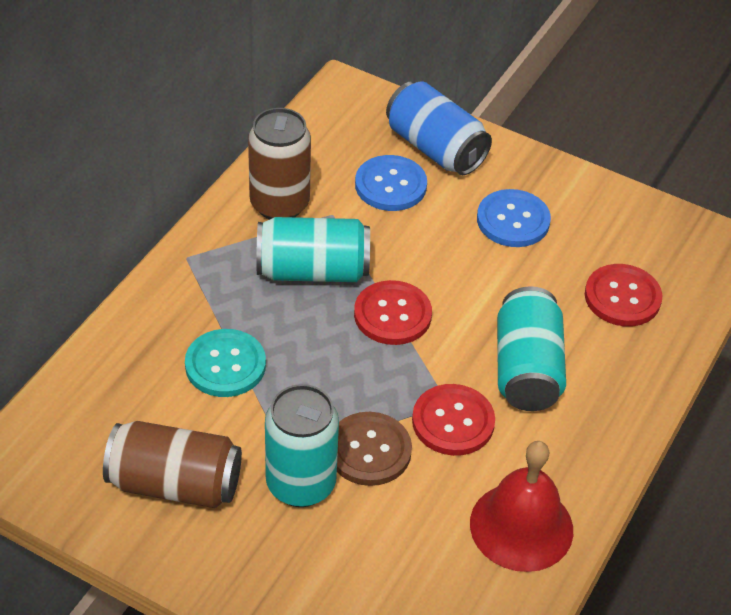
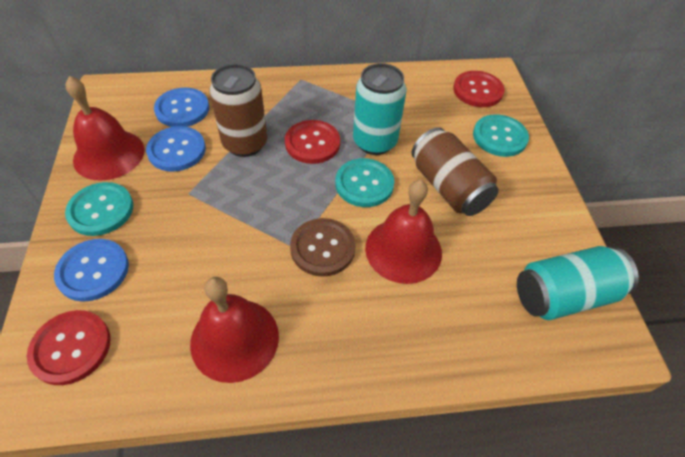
blue button: 2 -> 3
blue can: 1 -> 0
red bell: 1 -> 3
turquoise button: 1 -> 3
turquoise can: 3 -> 2

